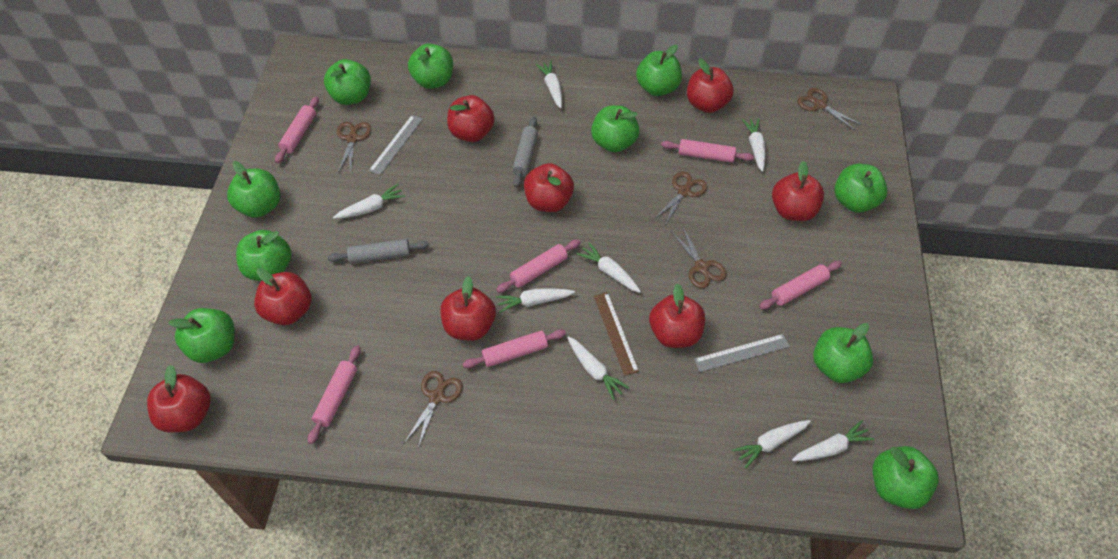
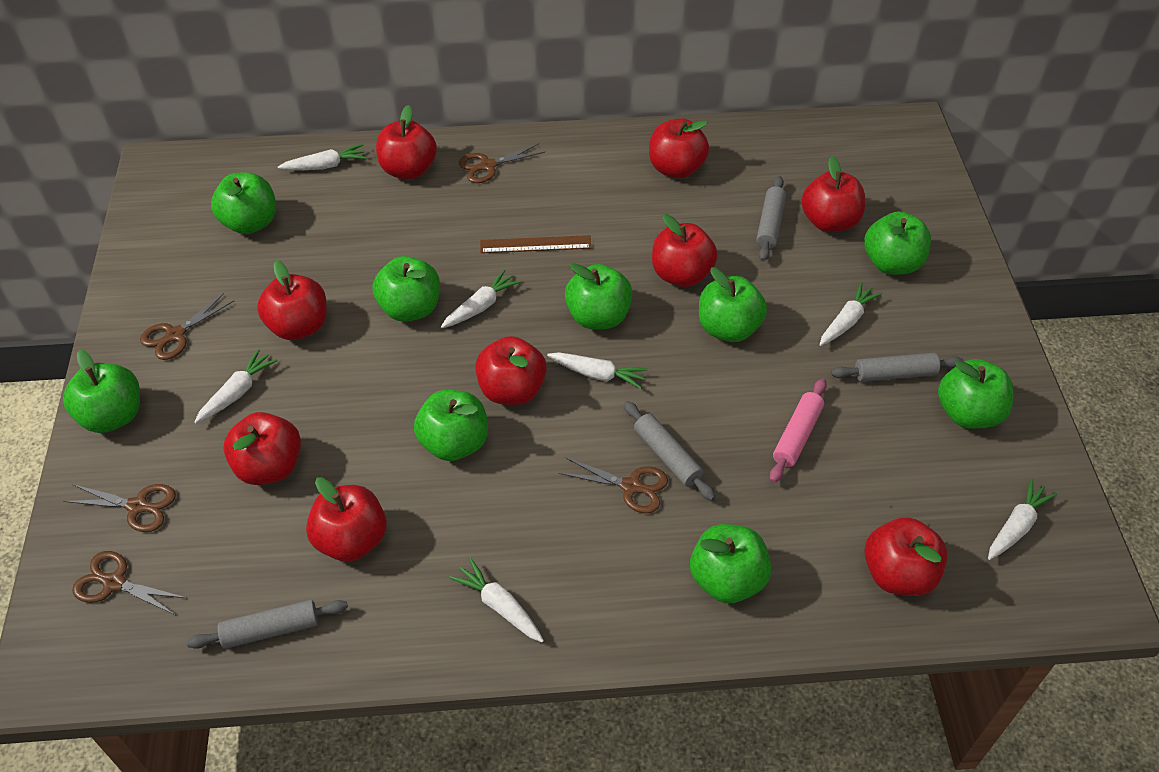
green apple: 10 -> 9
grey rolling pin: 2 -> 4
grey ruler: 2 -> 0
pink rolling pin: 6 -> 1
red apple: 8 -> 9
white carrot: 8 -> 7

